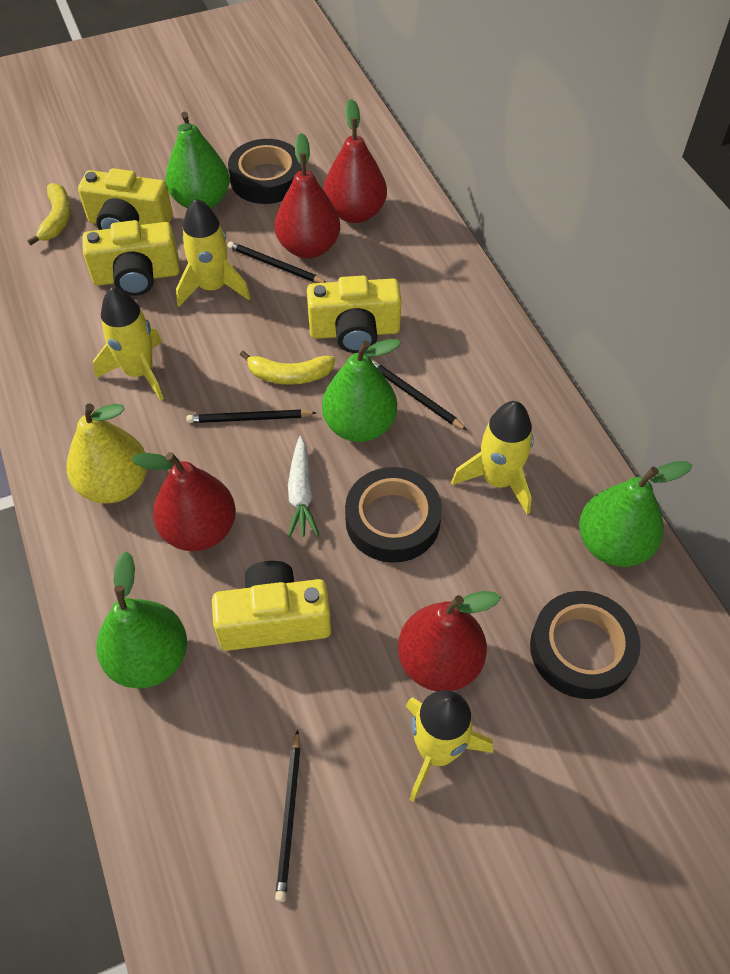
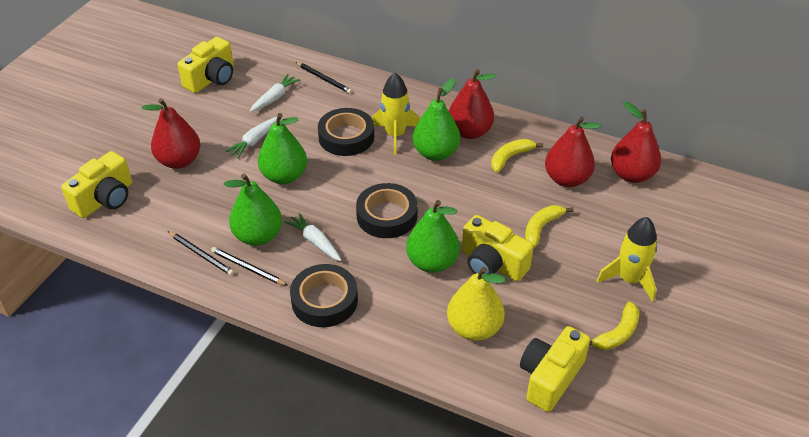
black pencil: 4 -> 3
white carrot: 1 -> 3
yellow banana: 2 -> 3
yellow rocket: 4 -> 2

